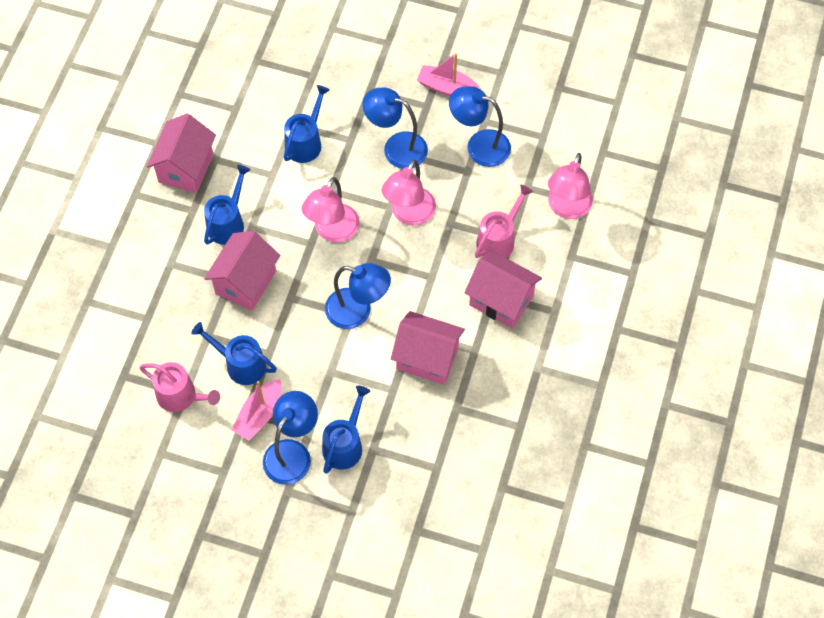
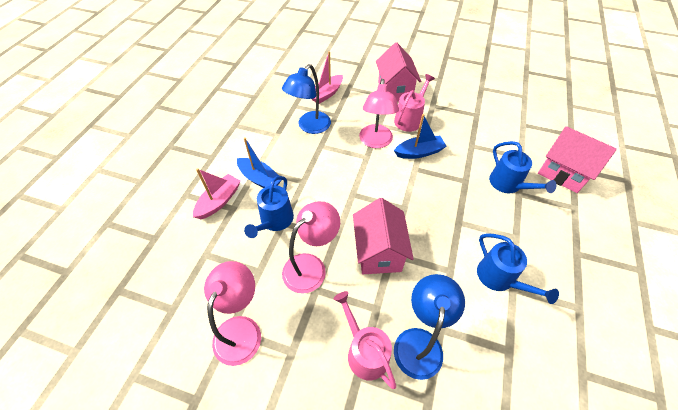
blue boat: 0 -> 2
blue lamp: 4 -> 2
blue watering can: 4 -> 3
pink house: 4 -> 3

